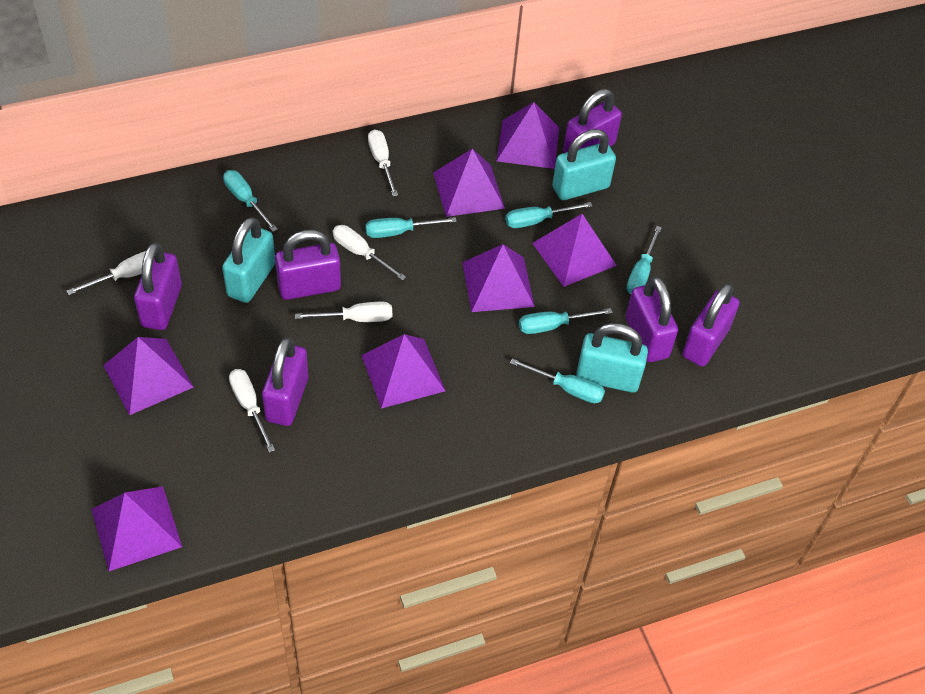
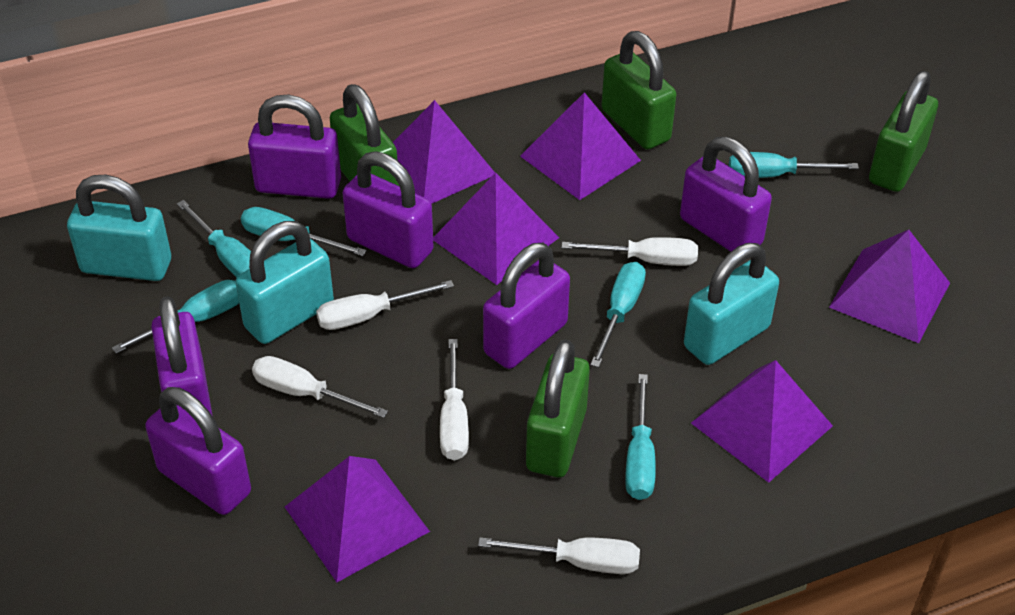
green padlock: 0 -> 4
purple pyramid: 7 -> 6

